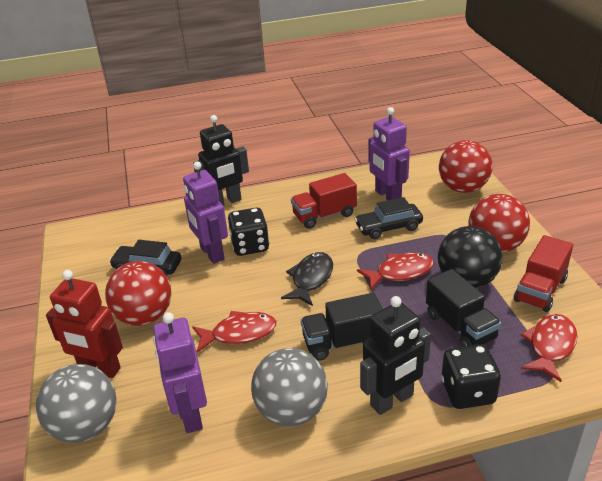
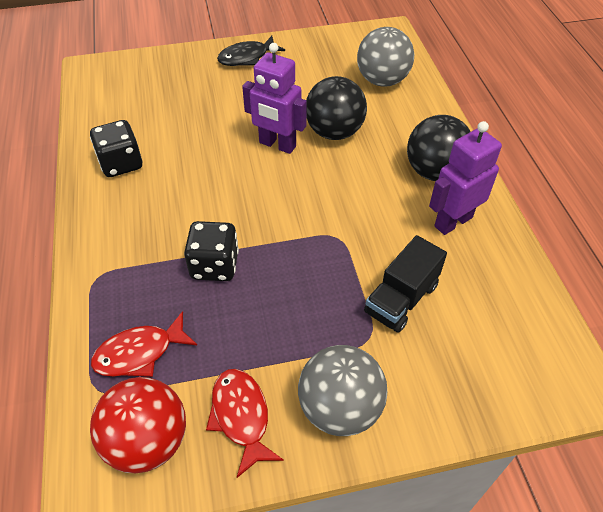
black ball: 1 -> 2
black car: 2 -> 0
black robot: 2 -> 0
black truck: 2 -> 1
purple robot: 3 -> 2
red ball: 3 -> 1
red fish: 3 -> 2
red robot: 1 -> 0
red truck: 2 -> 0

